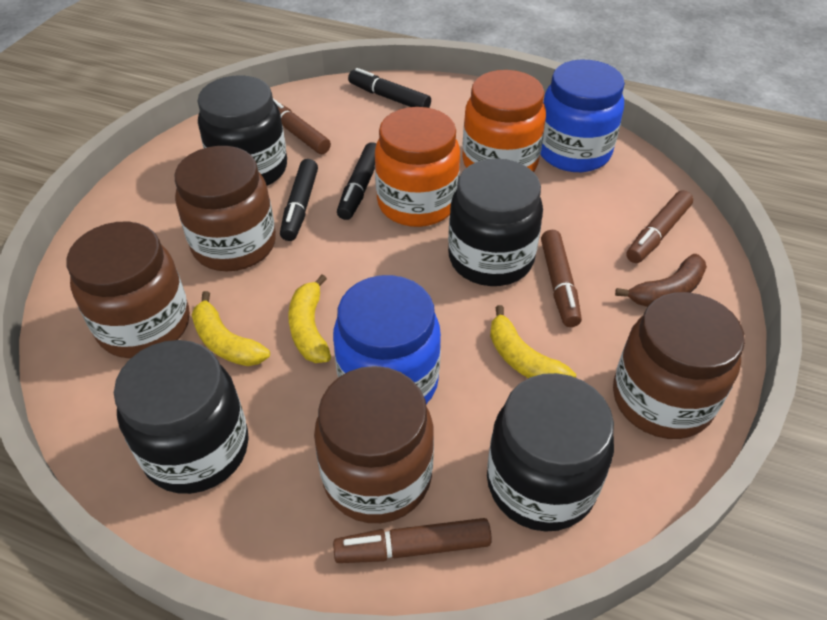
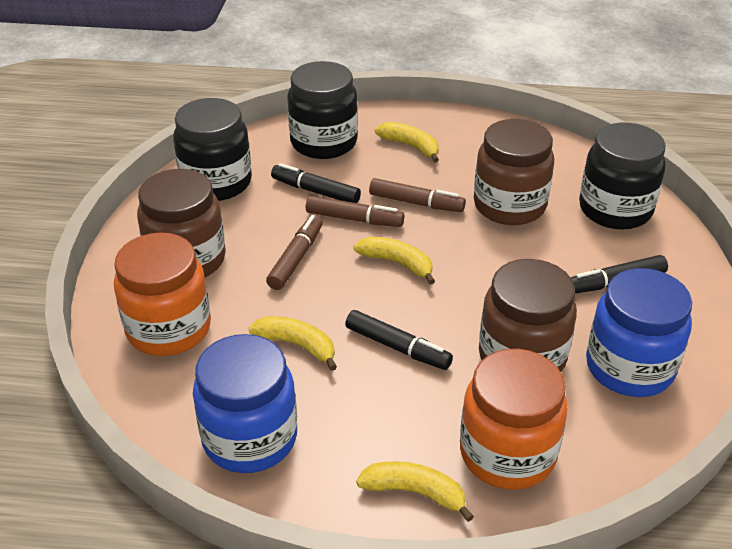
black jar: 4 -> 3
brown banana: 1 -> 0
brown jar: 4 -> 3
brown marker: 4 -> 3
yellow banana: 3 -> 4

